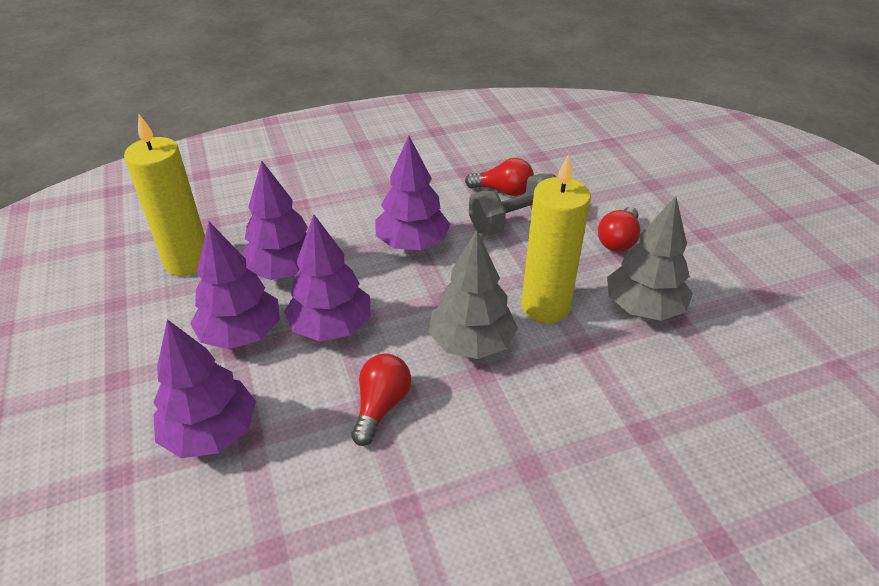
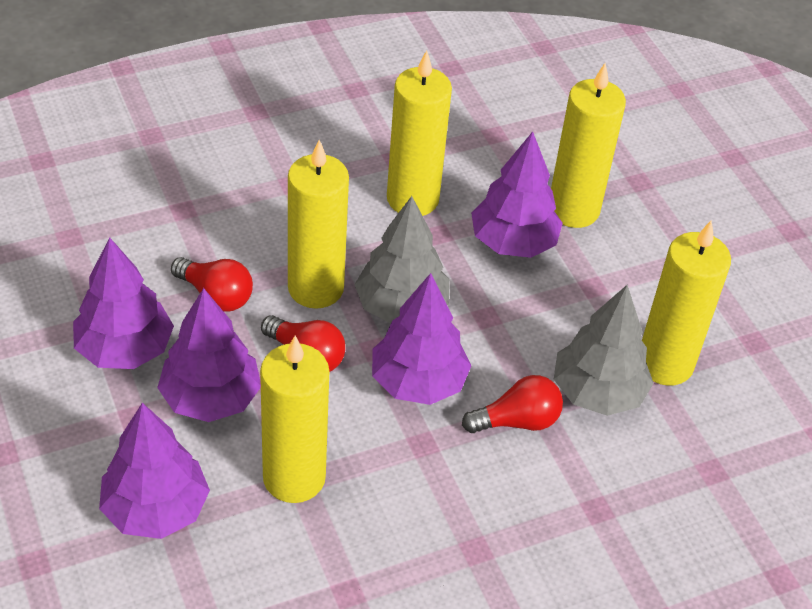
grey dumbbell: 1 -> 0
yellow candle: 2 -> 5

